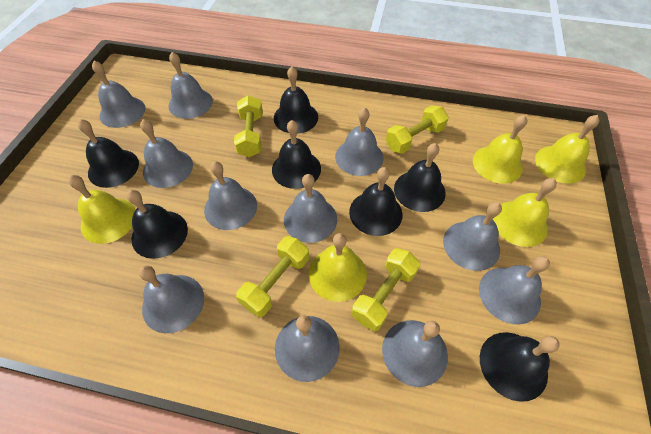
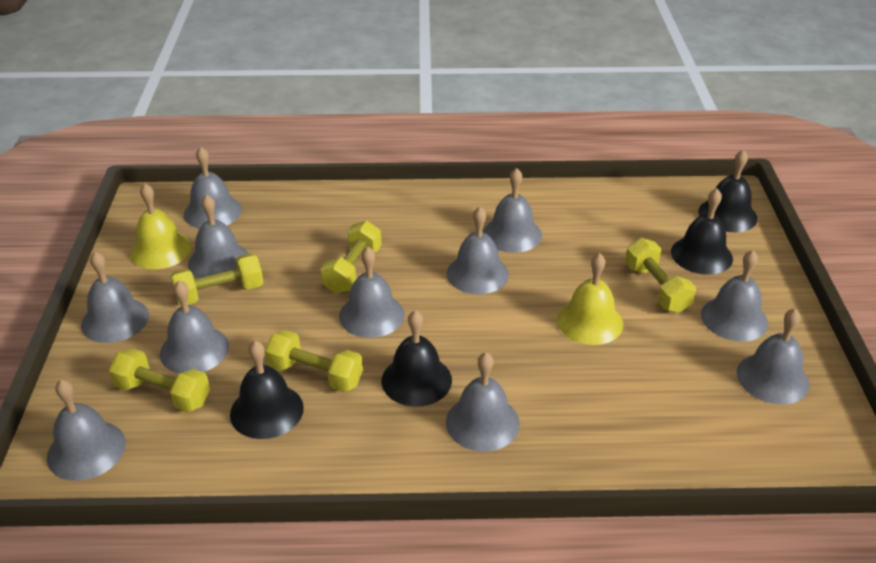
black bell: 7 -> 4
yellow bell: 5 -> 2
yellow dumbbell: 4 -> 5

